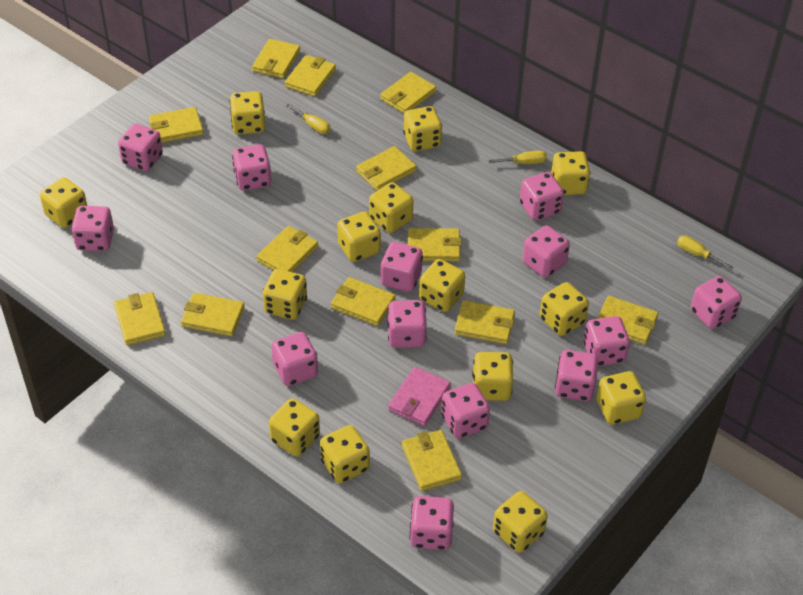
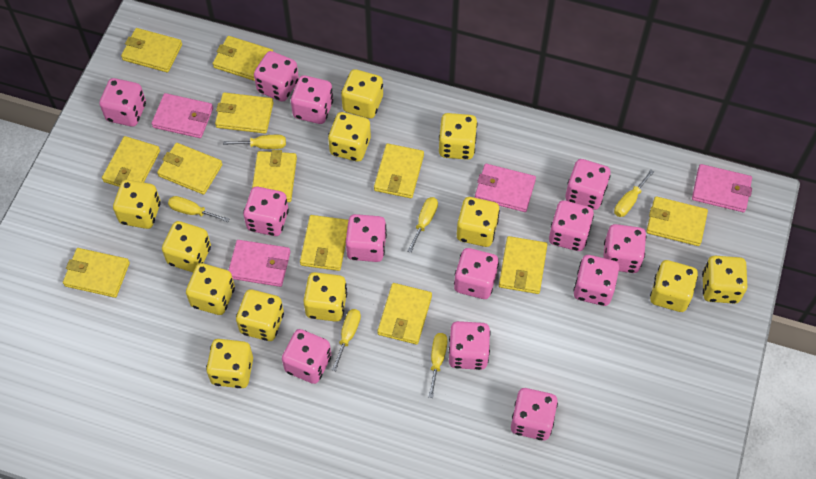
pink wallet: 1 -> 4
yellow dice: 14 -> 12
yellow screwdriver: 3 -> 6
yellow wallet: 13 -> 12

